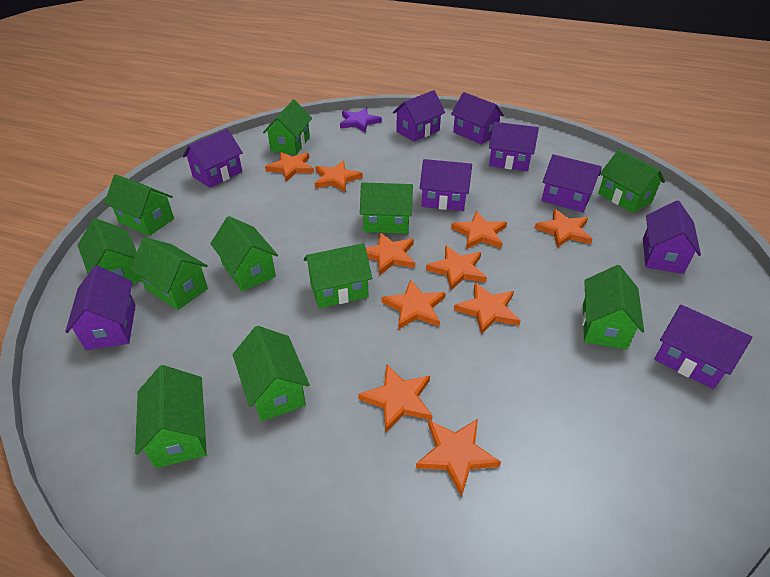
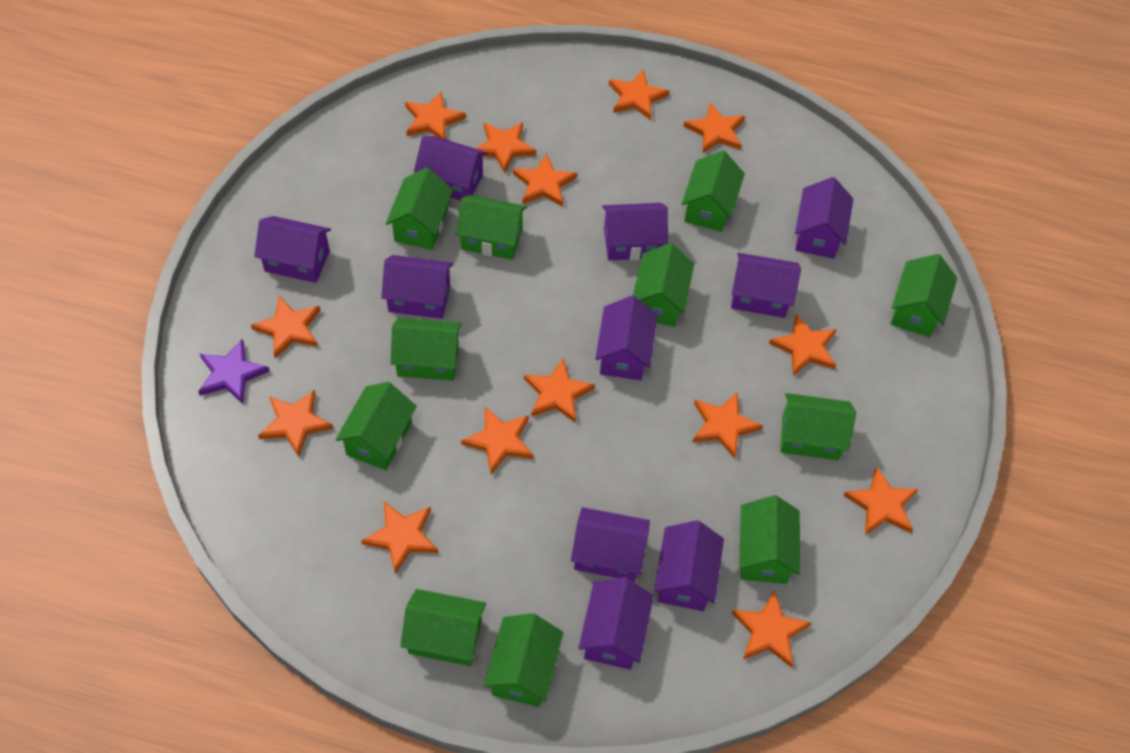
orange star: 10 -> 14
purple house: 9 -> 10

